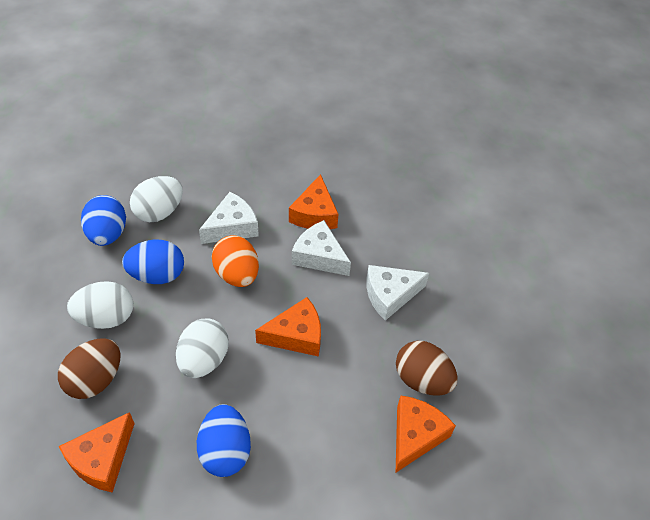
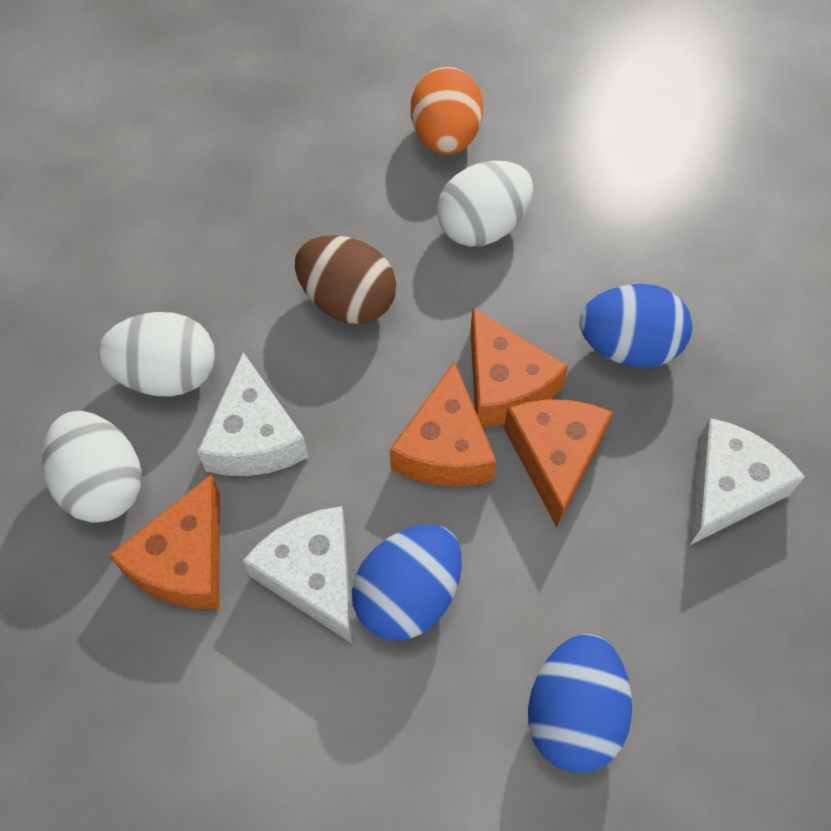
brown egg: 2 -> 1

